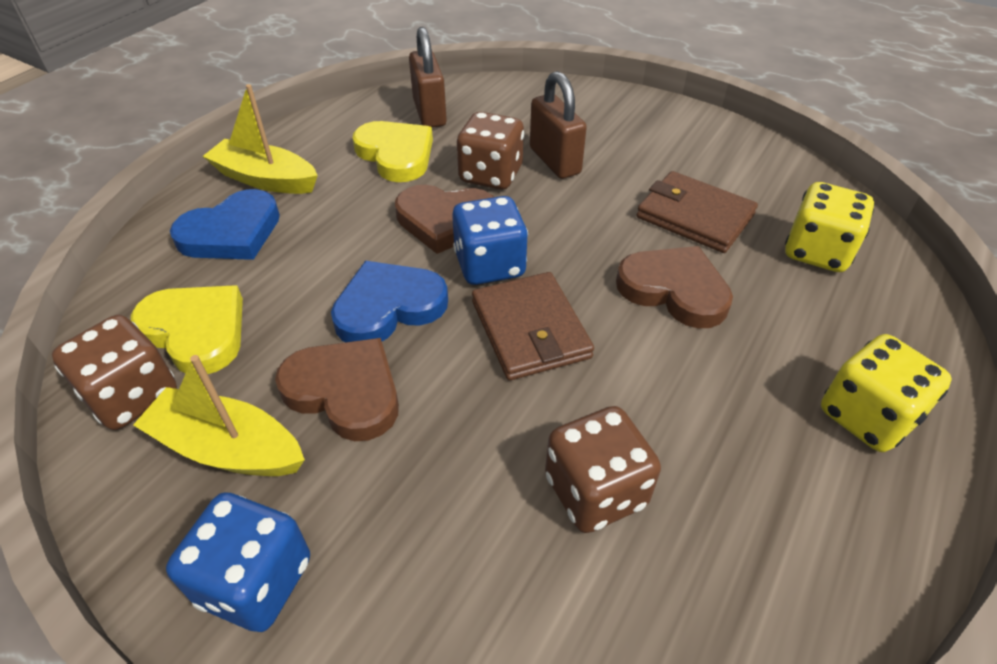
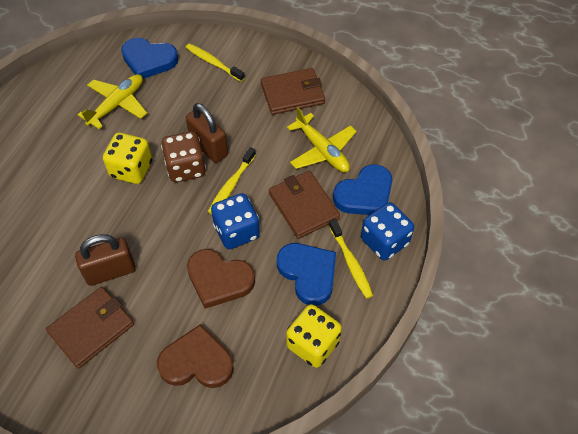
blue heart: 2 -> 3
brown dice: 3 -> 1
brown heart: 3 -> 2
brown wallet: 2 -> 3
yellow boat: 2 -> 0
yellow heart: 2 -> 0
yellow plane: 0 -> 2
yellow toothbrush: 0 -> 3

